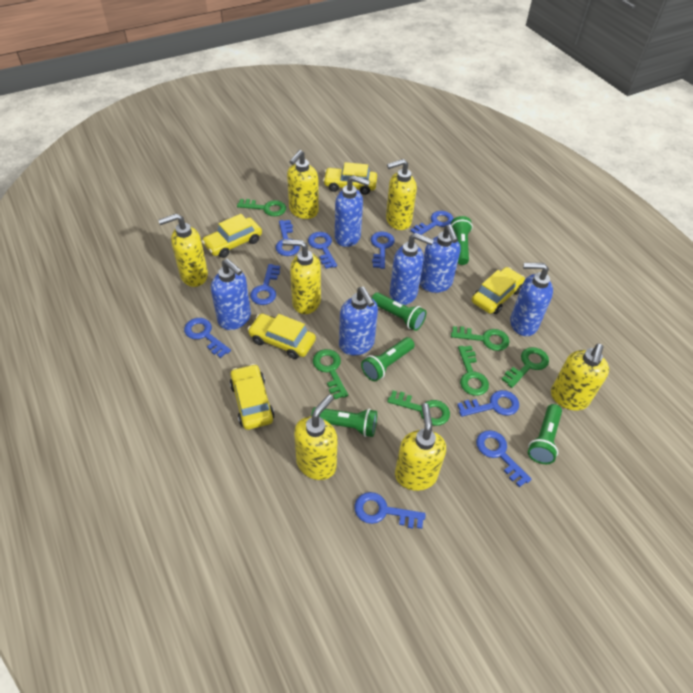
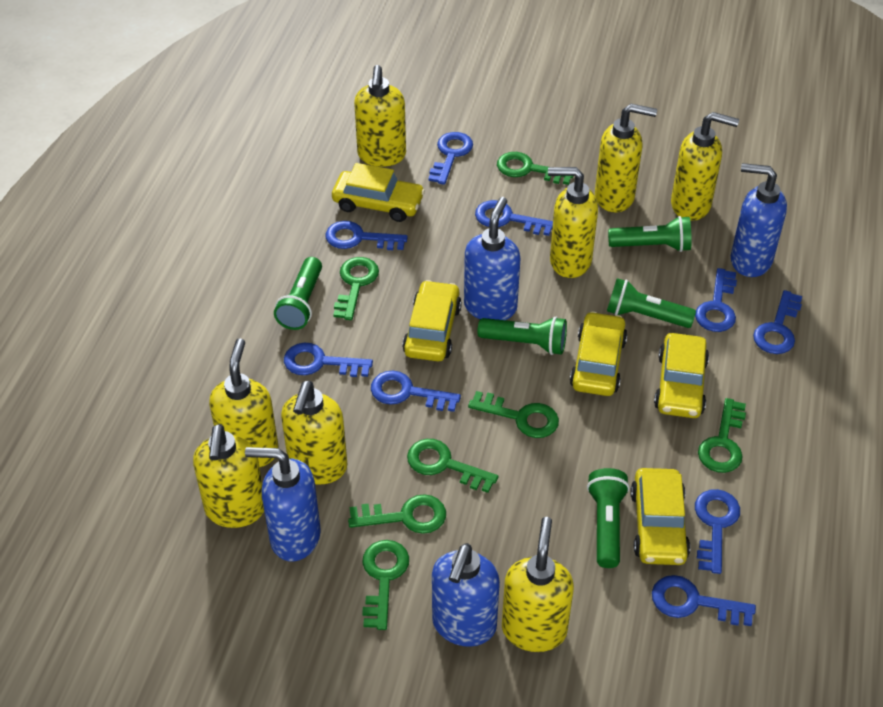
blue soap dispenser: 6 -> 4
green key: 6 -> 7
yellow soap dispenser: 7 -> 8

